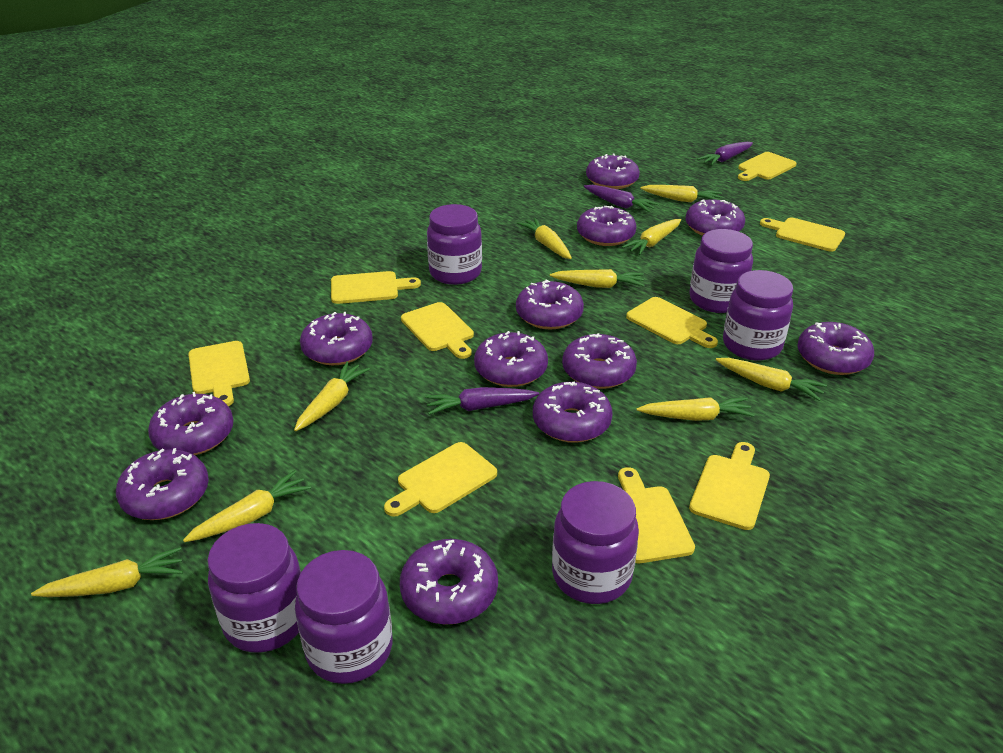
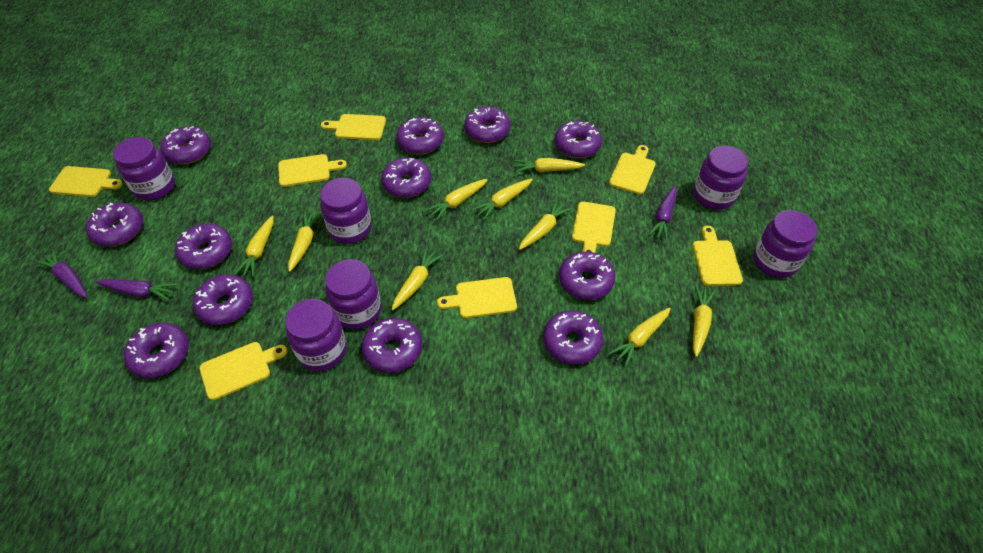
yellow cutting board: 9 -> 8

